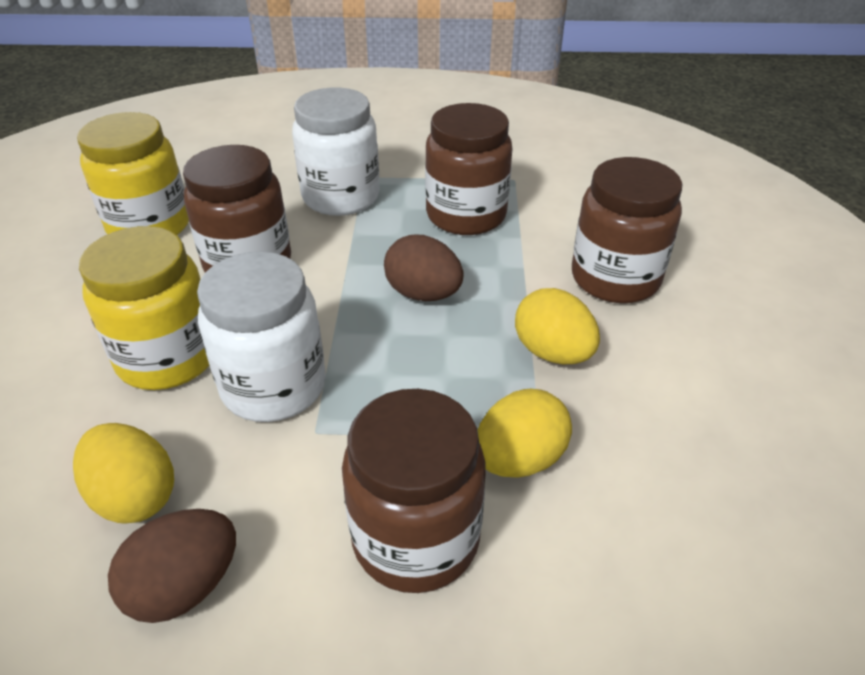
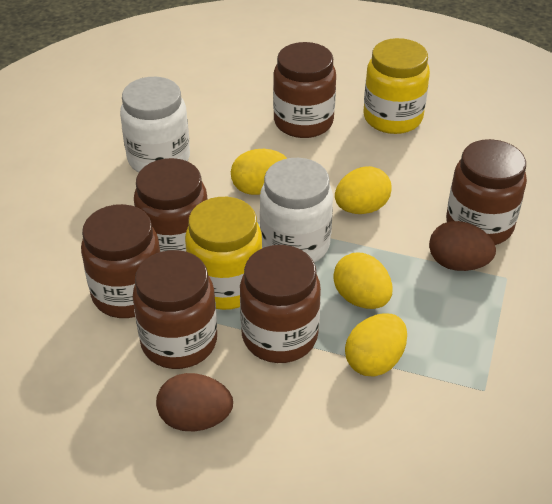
brown jar: 4 -> 6
yellow egg: 3 -> 4

